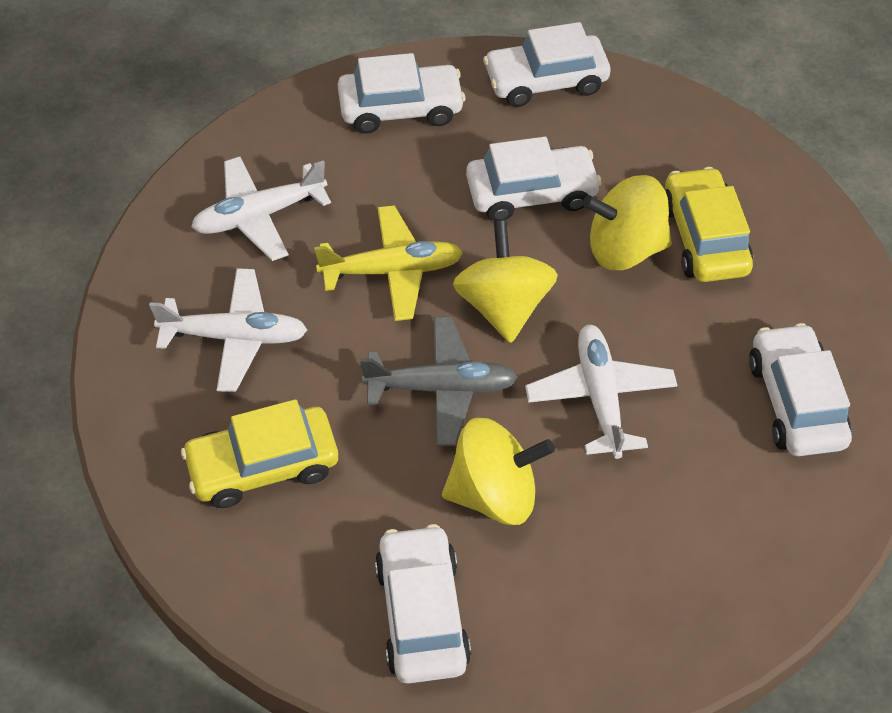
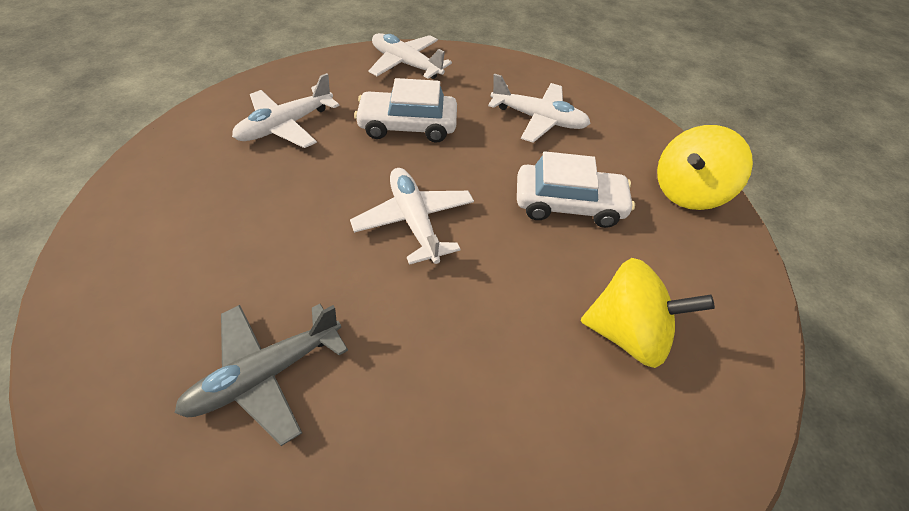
white car: 5 -> 2
white plane: 3 -> 4
yellow car: 2 -> 0
yellow plane: 1 -> 0
yellow spinning top: 3 -> 2

